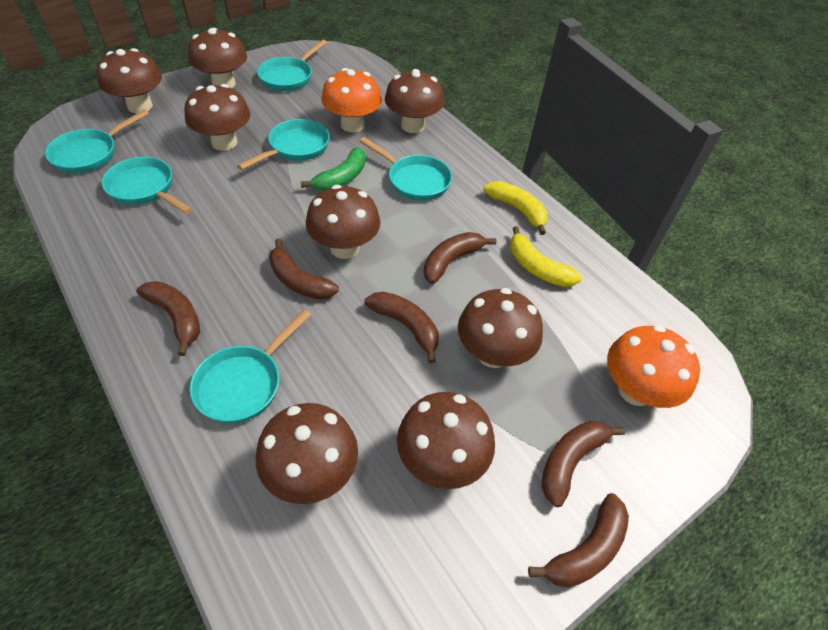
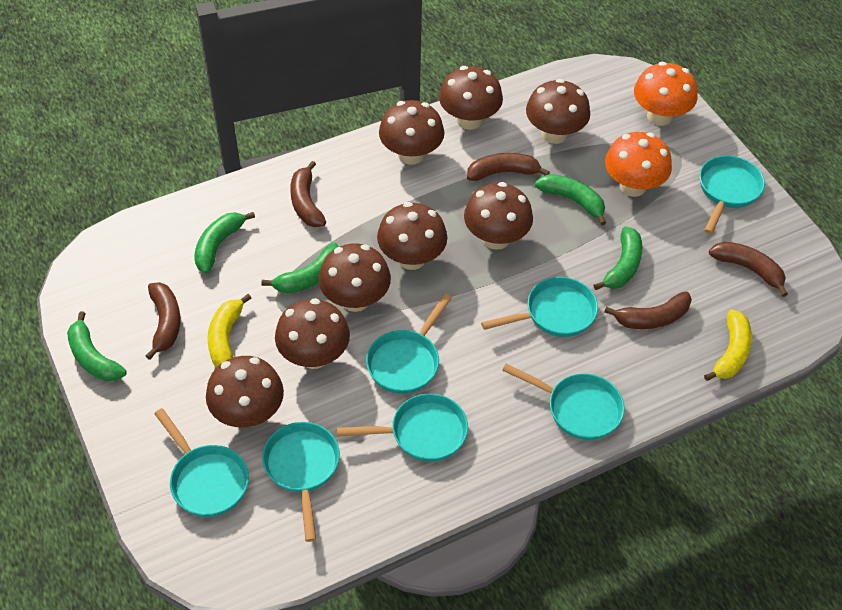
brown banana: 6 -> 5
green banana: 1 -> 5
turquoise pan: 6 -> 7

